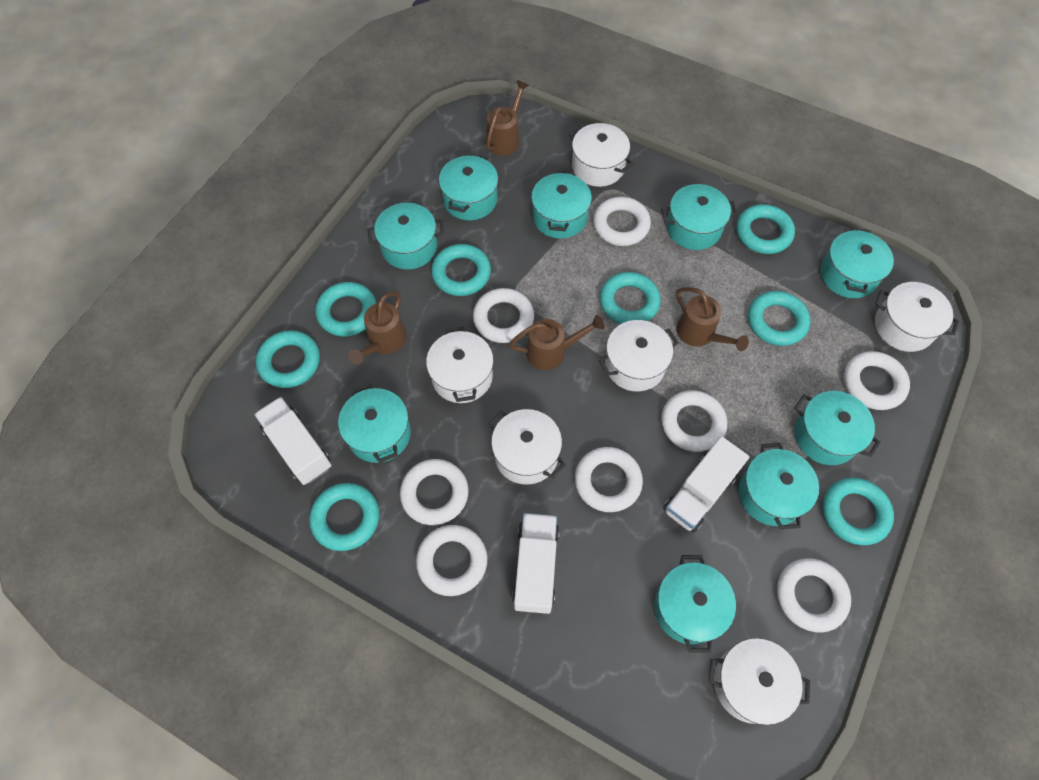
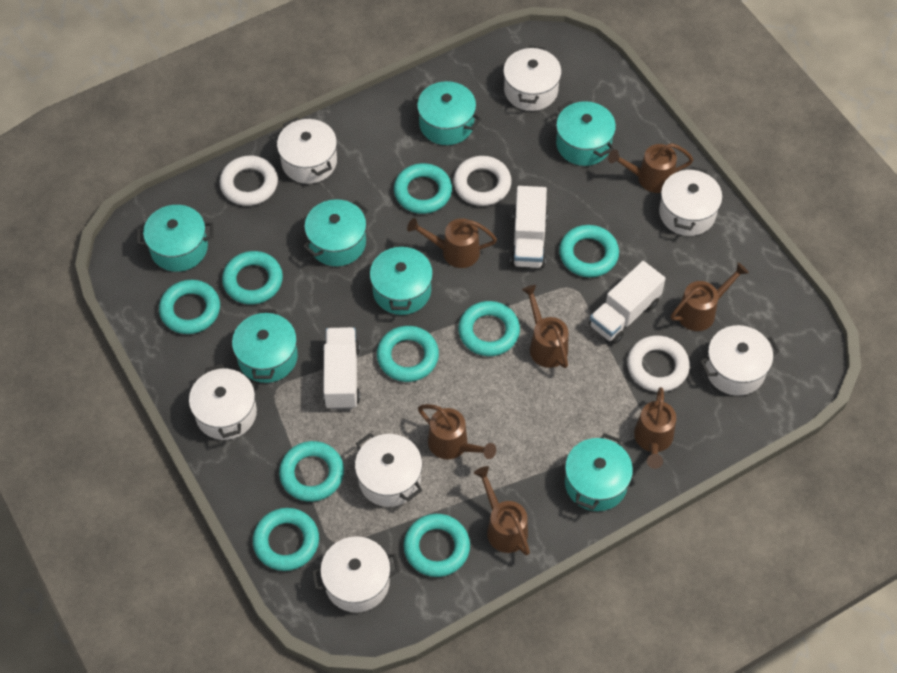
brown watering can: 4 -> 7
turquoise pot: 9 -> 7
turquoise ring: 8 -> 9
white pot: 6 -> 7
white ring: 8 -> 3

